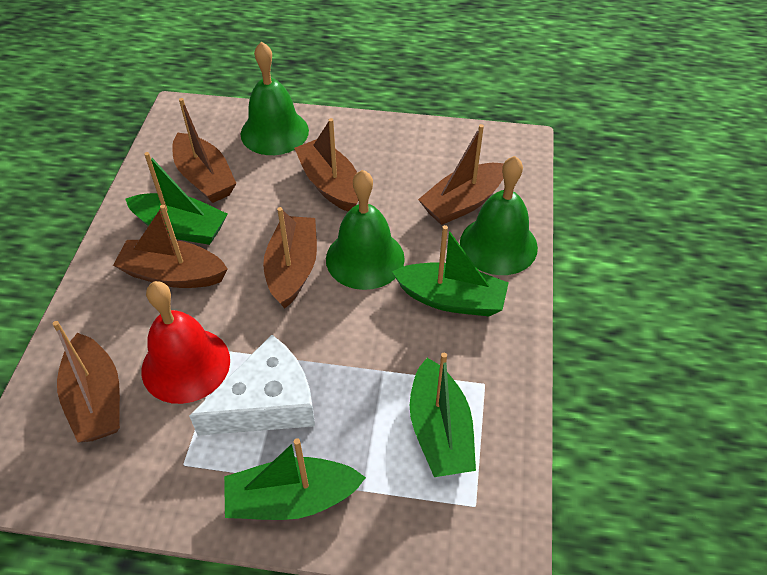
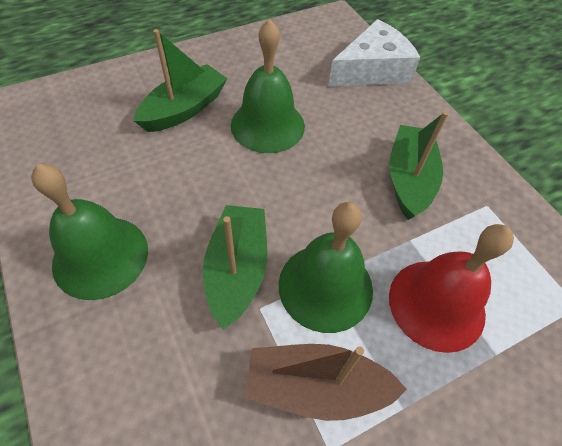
brown boat: 6 -> 1
green boat: 4 -> 3

